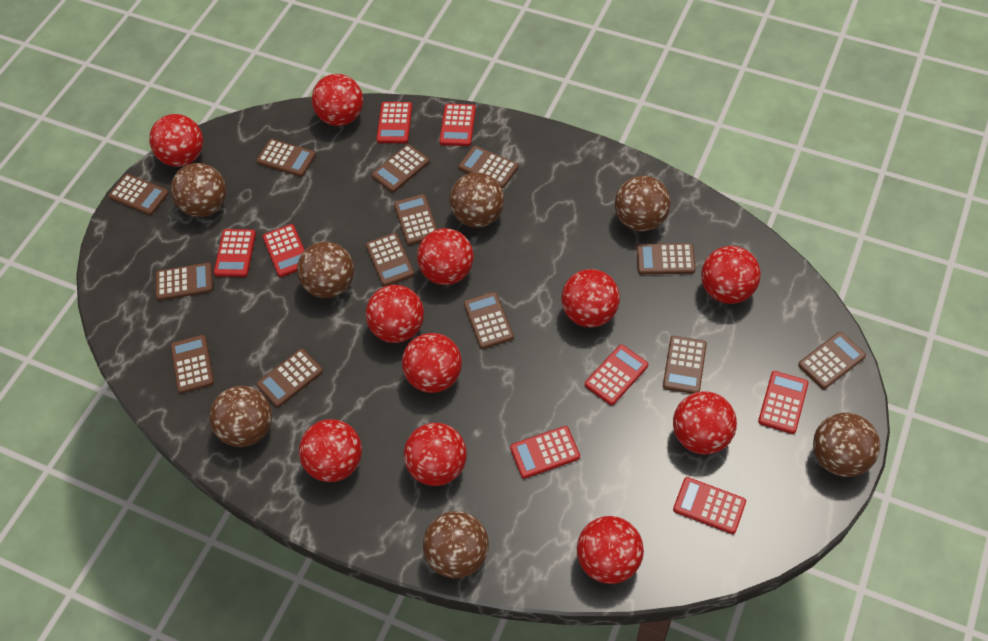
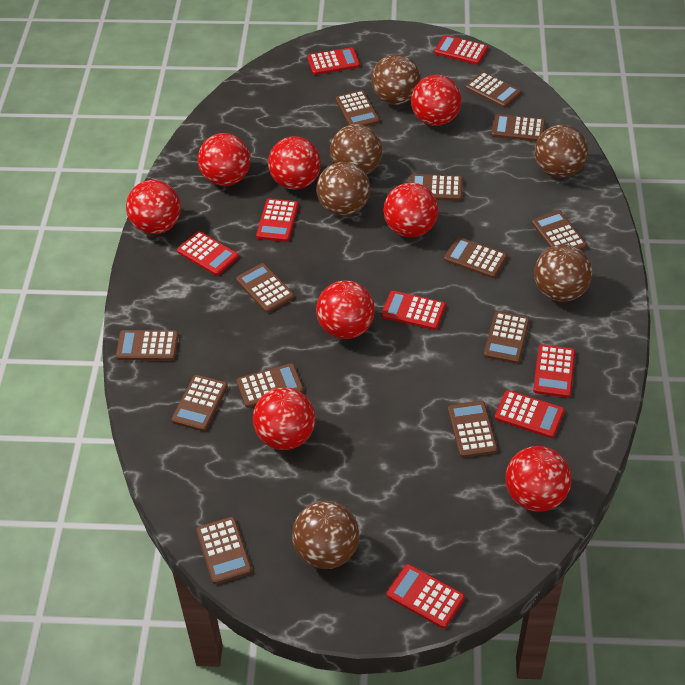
brown ball: 7 -> 6
red ball: 11 -> 8

